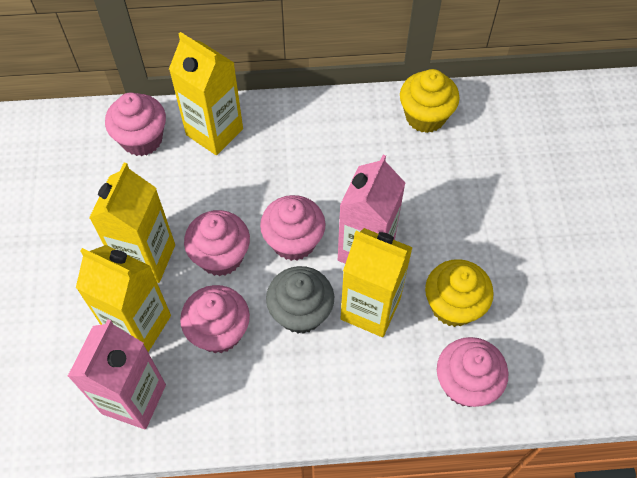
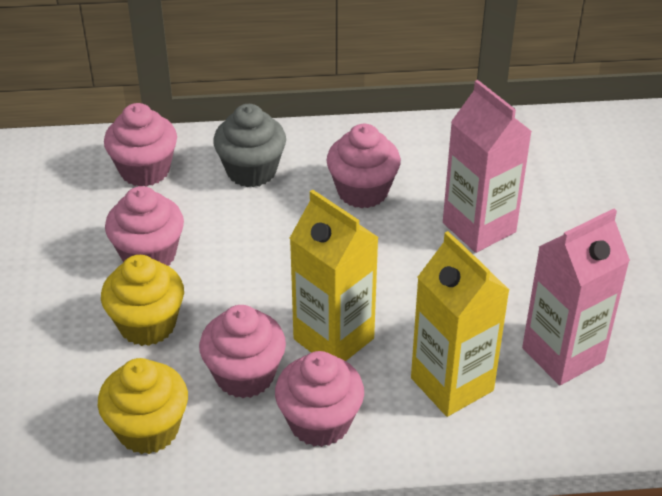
yellow carton: 4 -> 2

